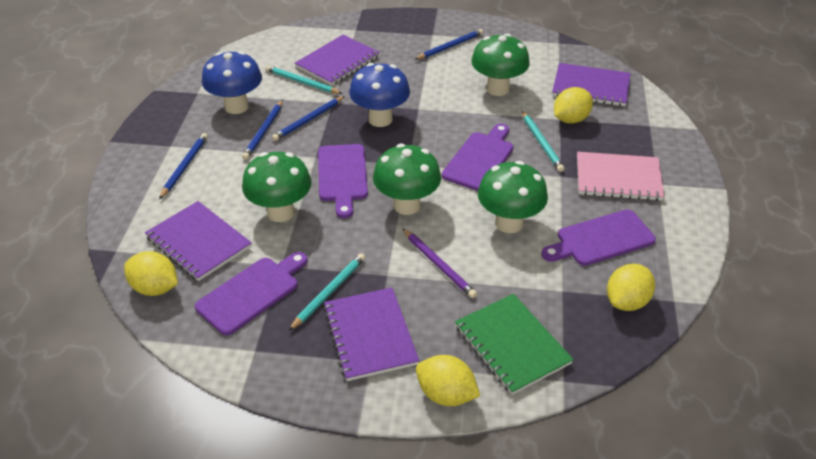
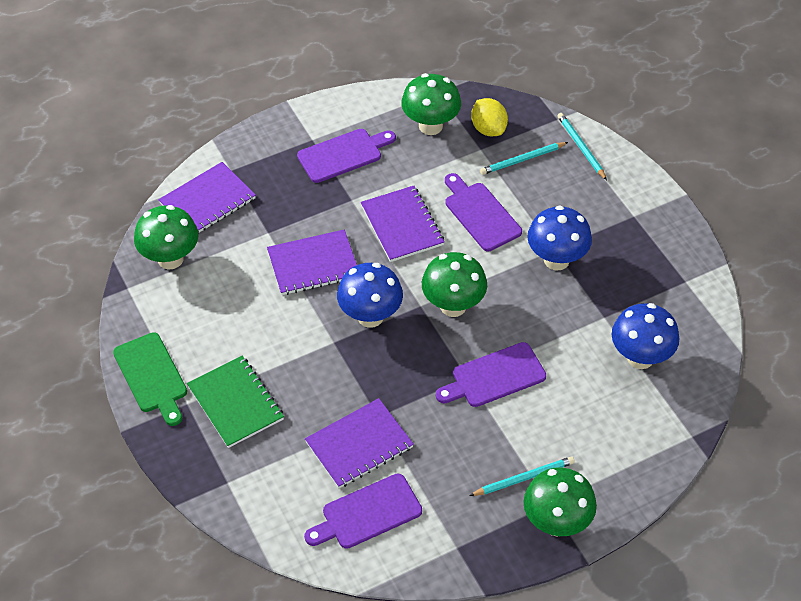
blue mushroom: 2 -> 3
blue pencil: 4 -> 0
green cutting board: 0 -> 1
pink notebook: 1 -> 0
purple pencil: 1 -> 0
yellow lemon: 4 -> 1

